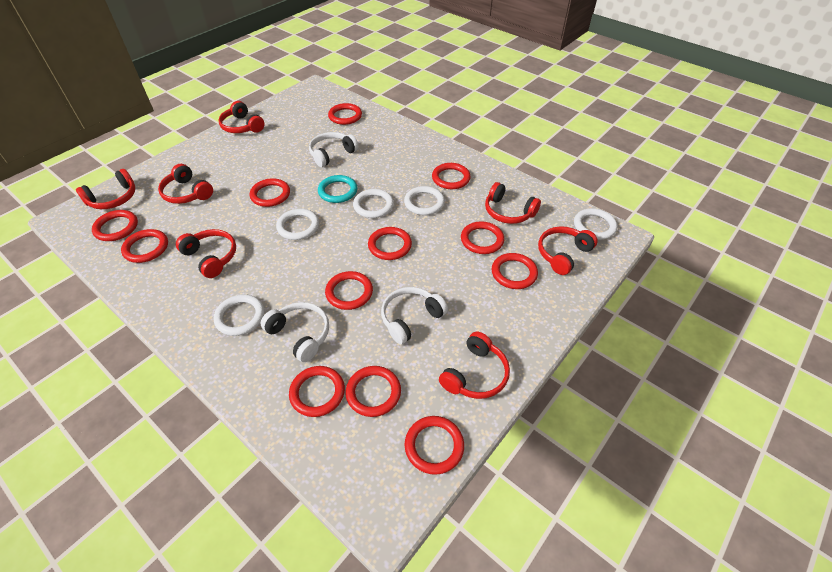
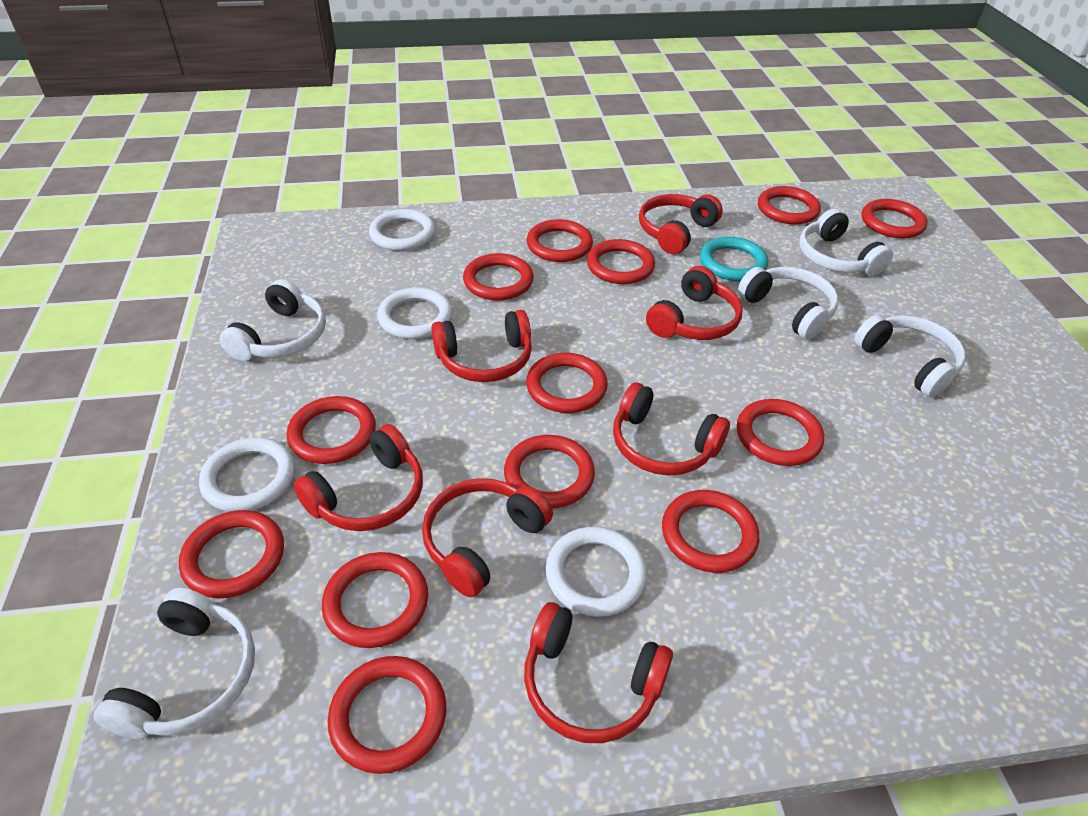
red ring: 12 -> 13
white headphones: 3 -> 5
white ring: 5 -> 4

